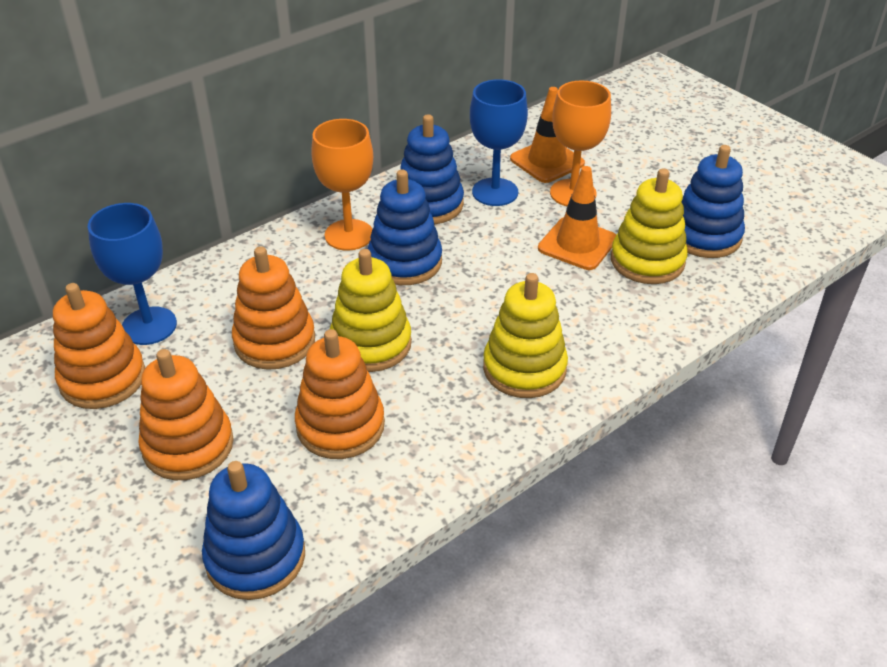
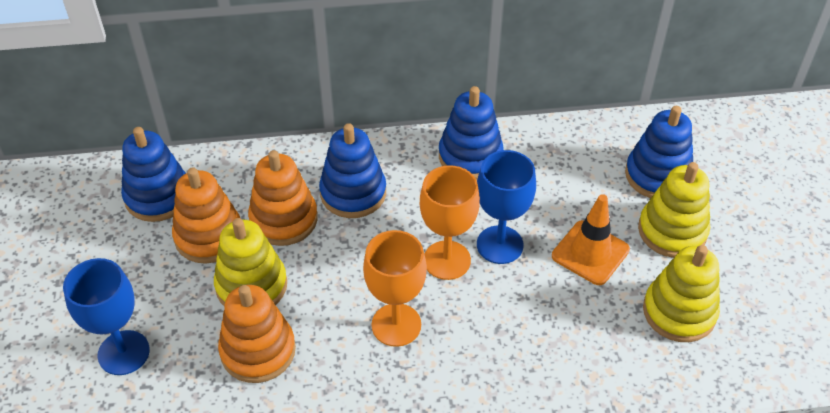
orange stacking toy: 4 -> 3
orange traffic cone: 2 -> 1

